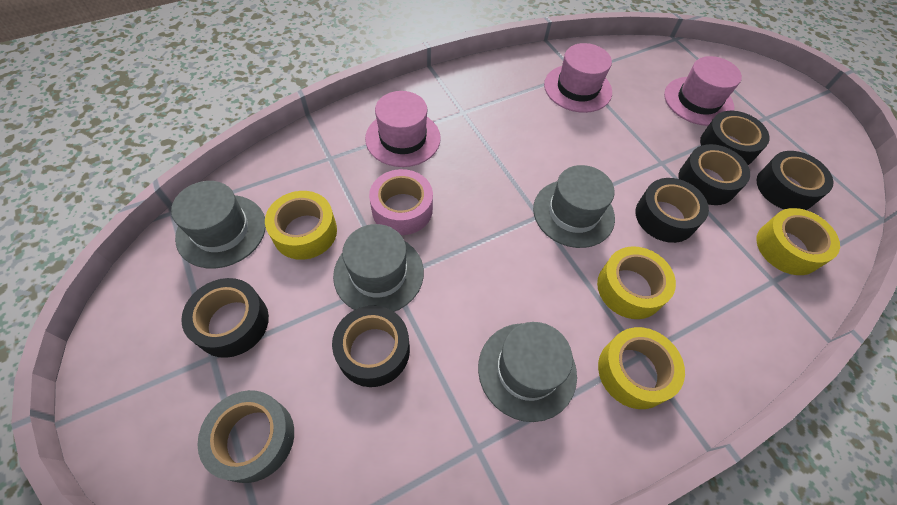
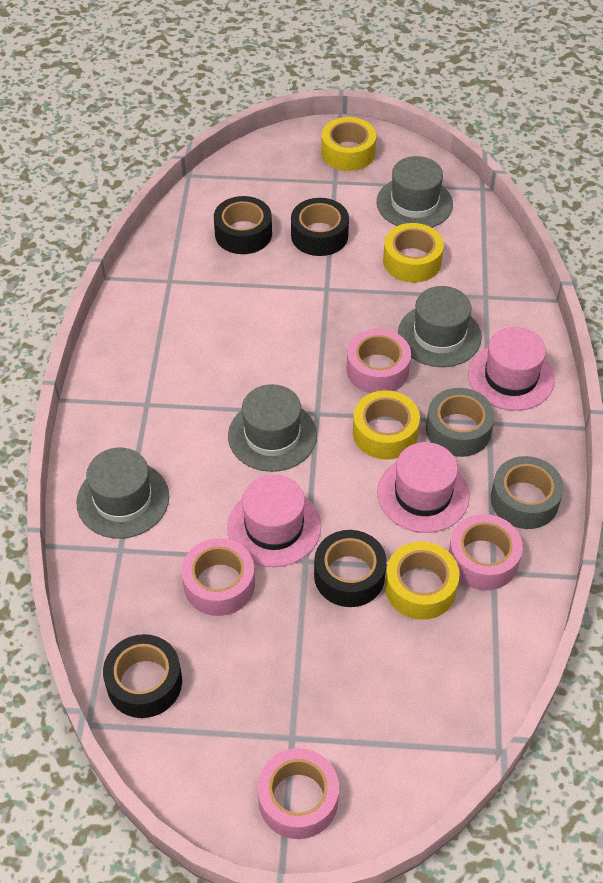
black tape: 6 -> 4
grey tape: 1 -> 2
pink tape: 1 -> 4

